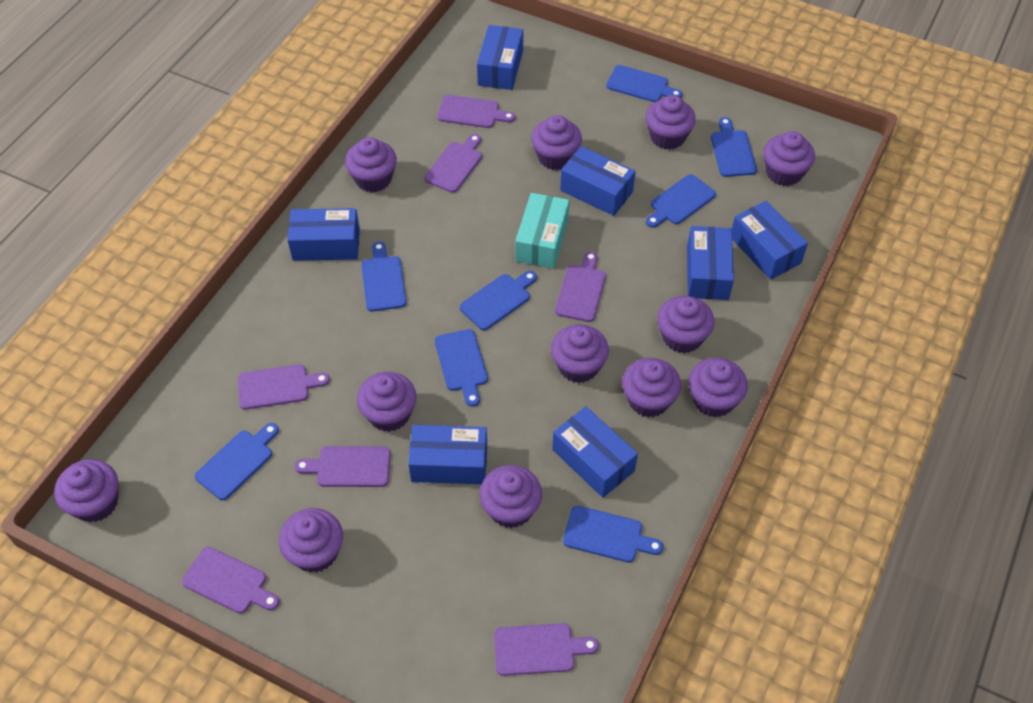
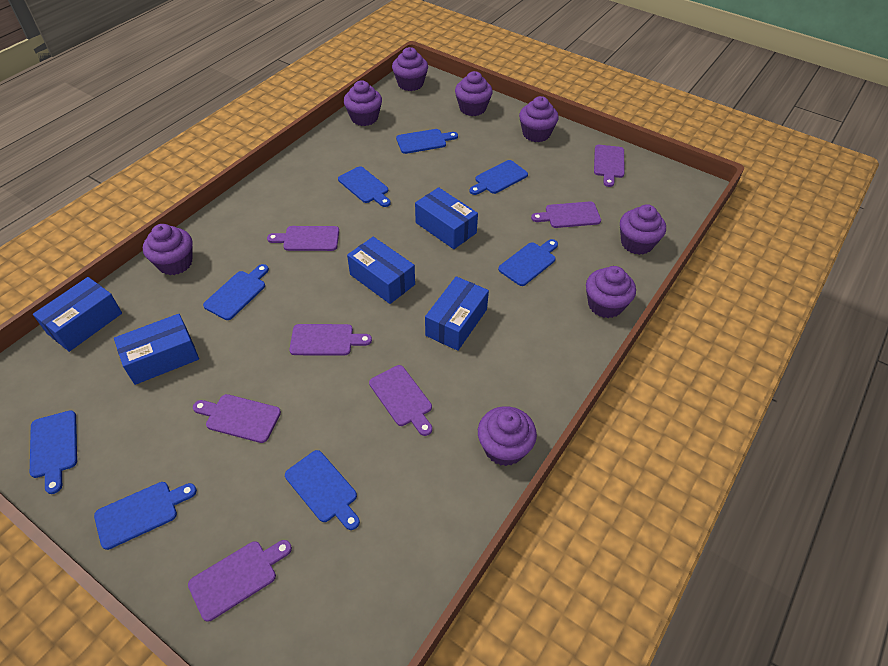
blue box: 7 -> 5
purple cupcake: 12 -> 8
turquoise box: 1 -> 0

